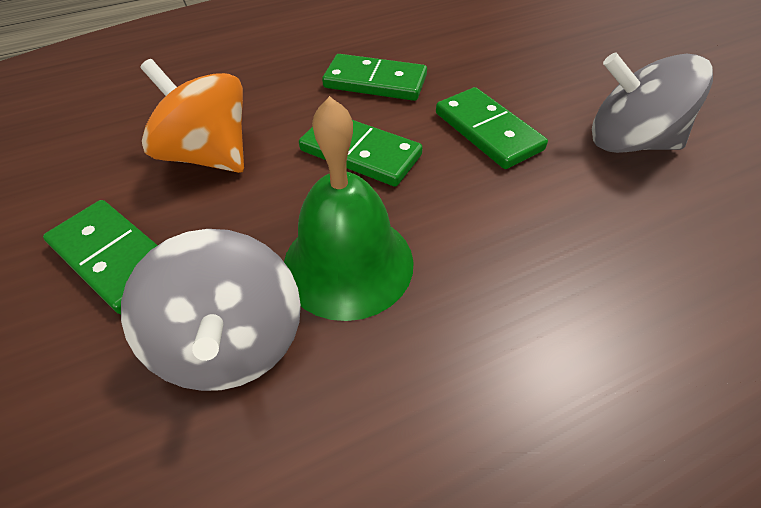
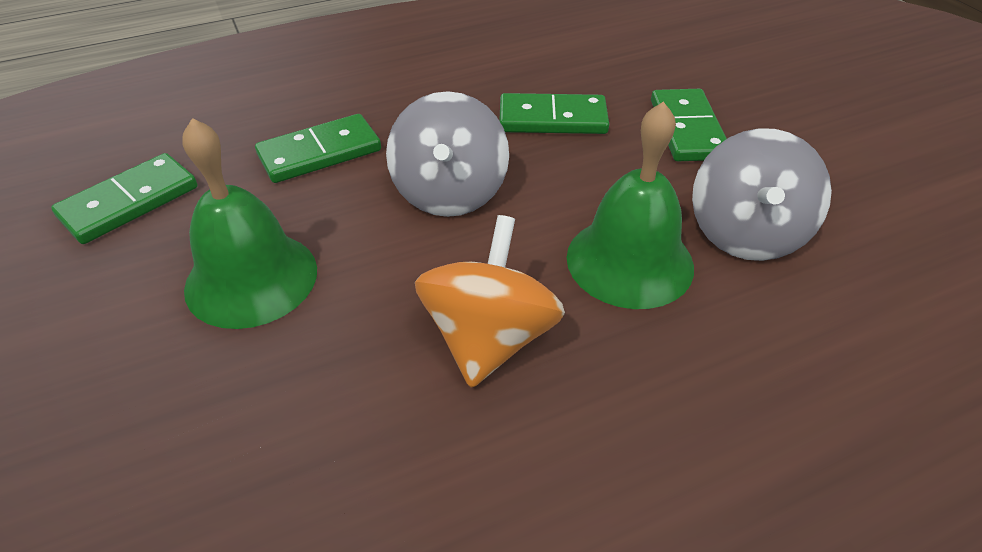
green bell: 1 -> 2

